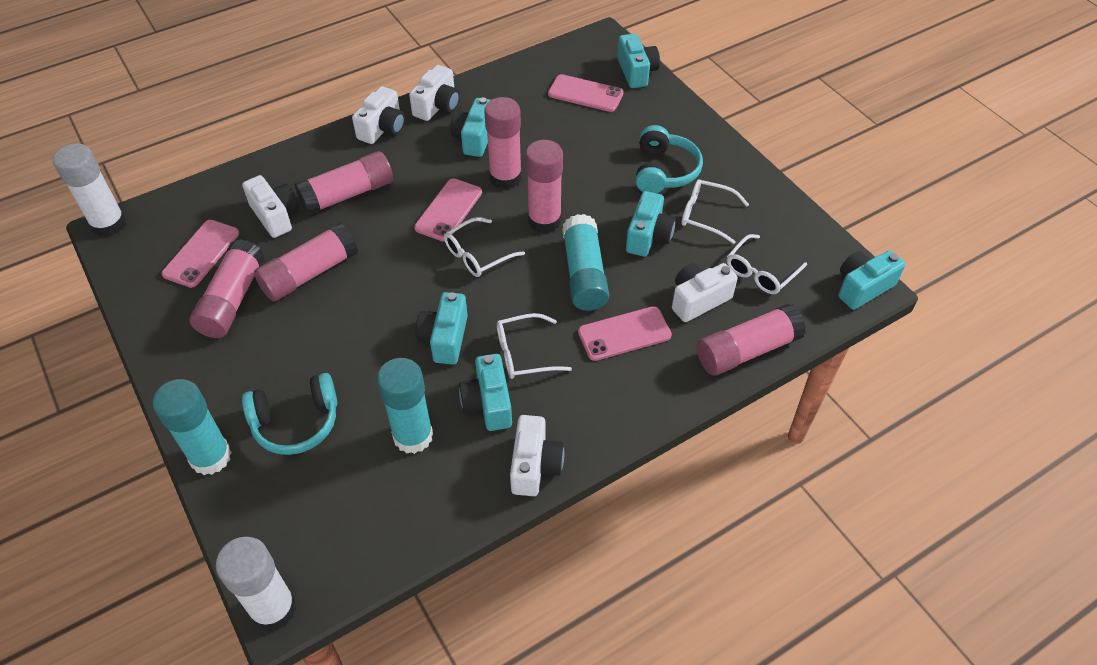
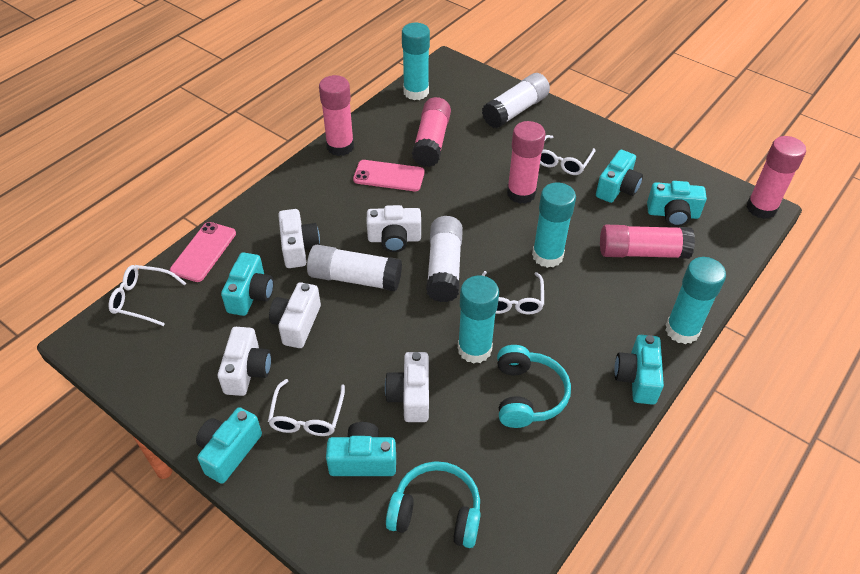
pink glue stick: 6 -> 5
pink phone: 4 -> 2
turquoise glue stick: 3 -> 4
white glue stick: 2 -> 3

